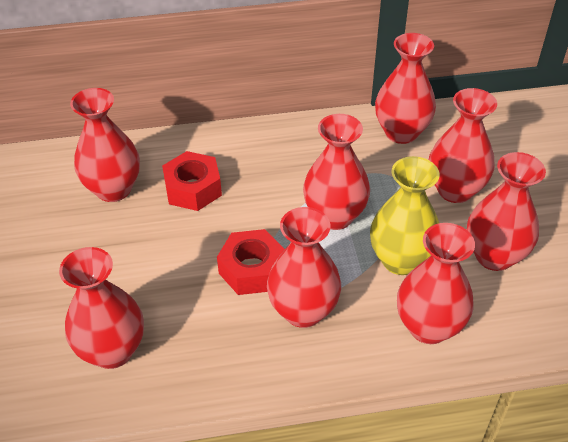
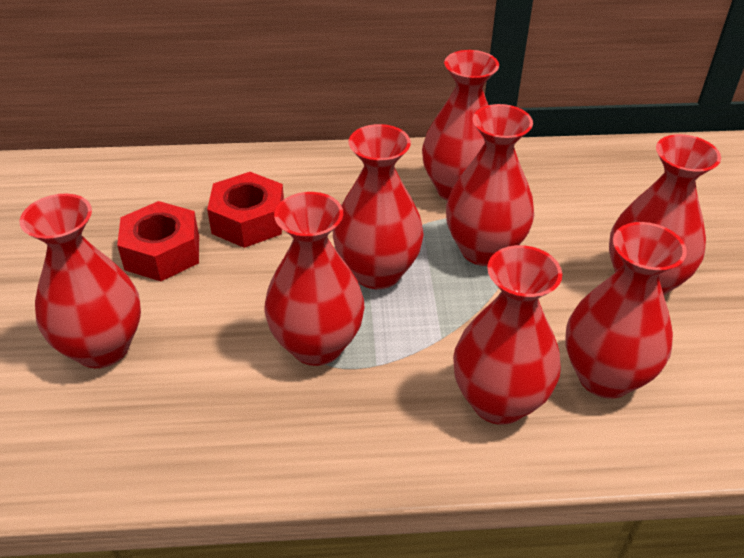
yellow vase: 1 -> 0

